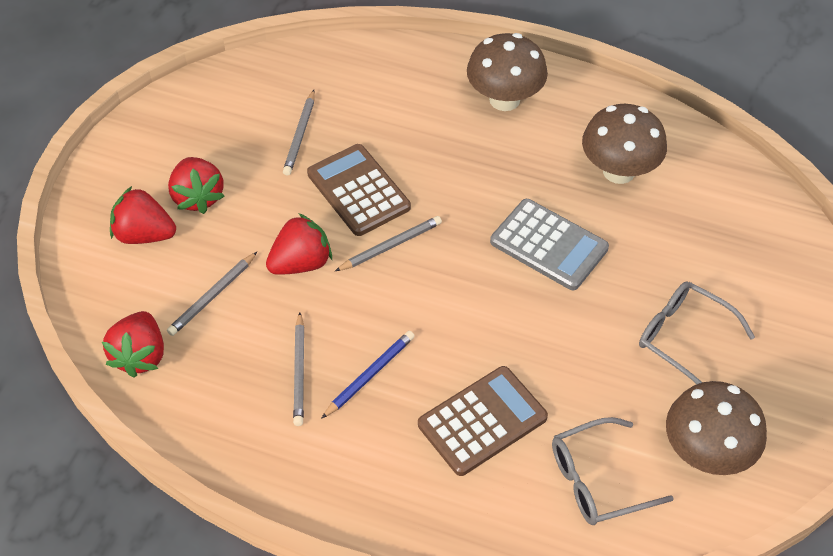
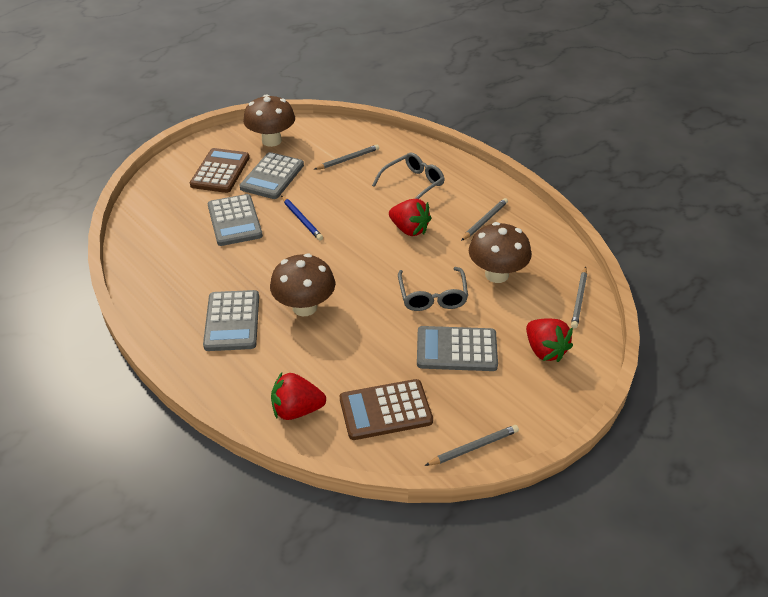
grey calculator: 1 -> 4
red strawberry: 4 -> 3

